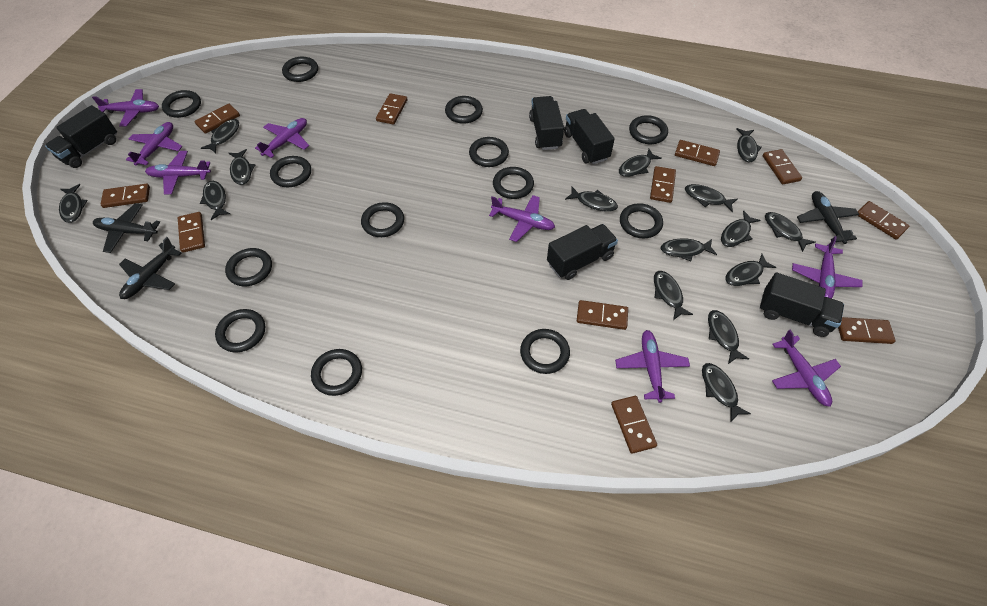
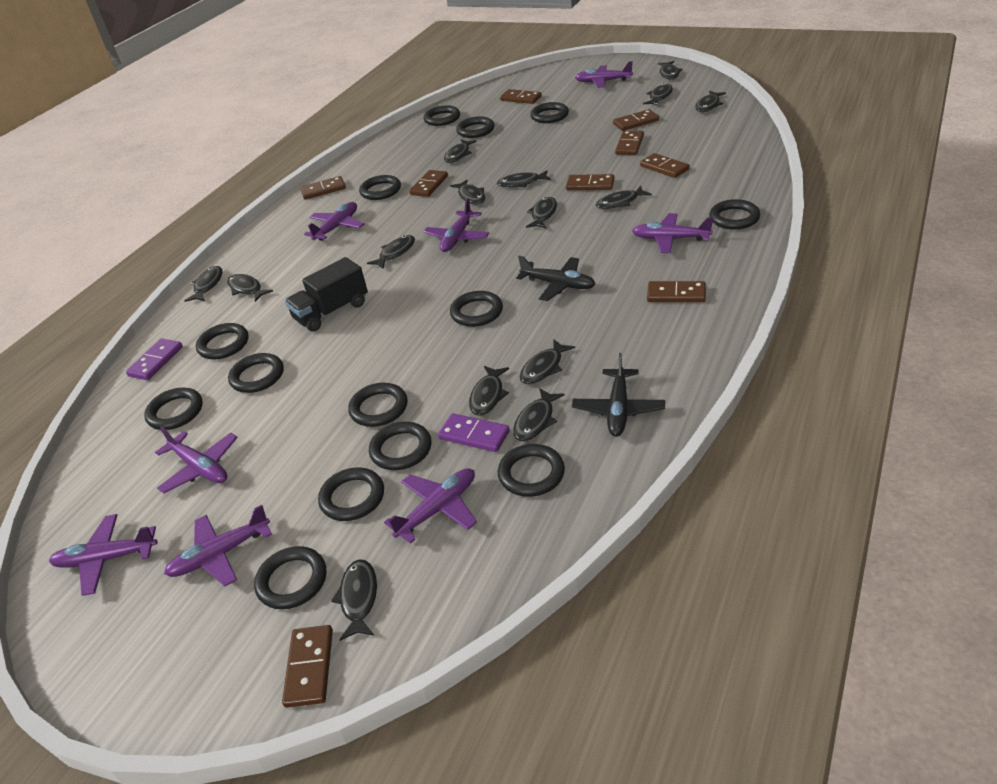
black plane: 3 -> 2
black ring: 13 -> 14
black truck: 5 -> 1
brown domino: 11 -> 9
purple domino: 0 -> 2

